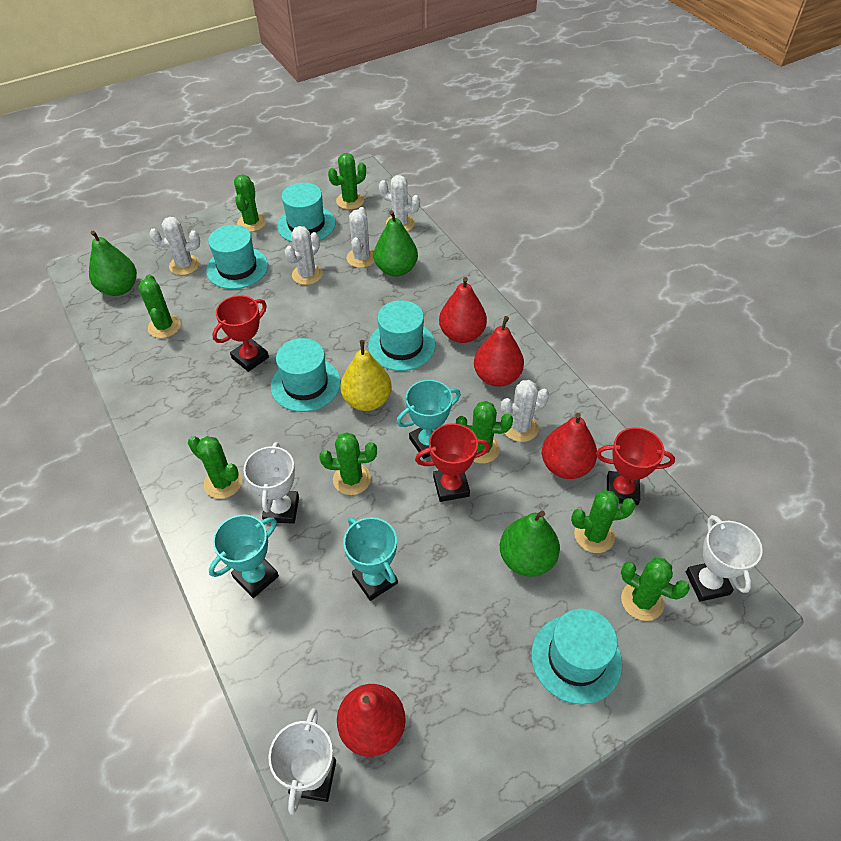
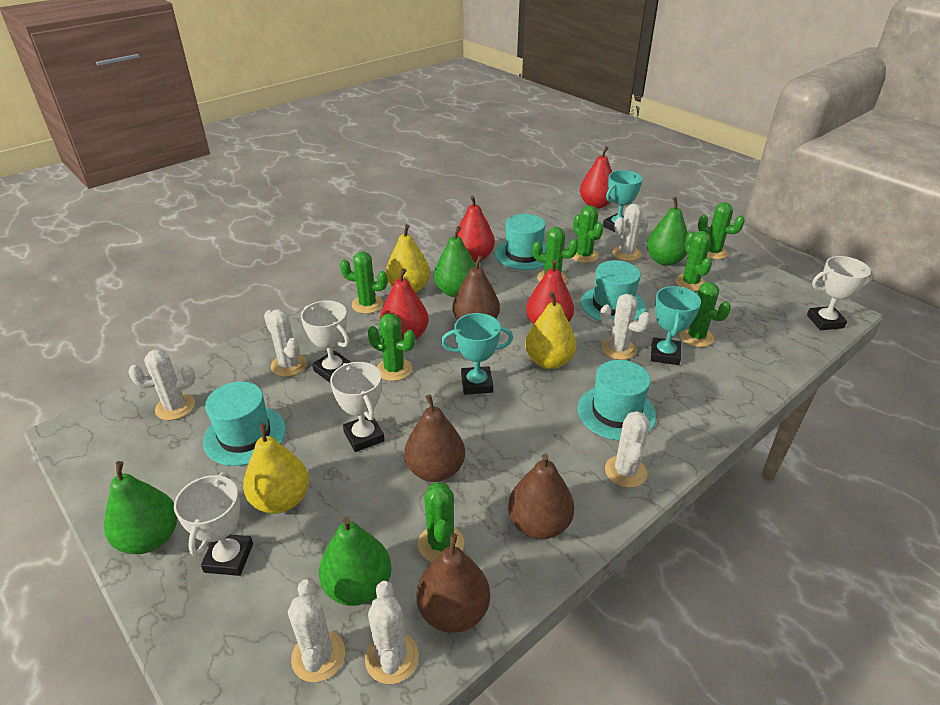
brown pear: 0 -> 4
green pear: 3 -> 4
red trophy: 3 -> 0
turquoise hat: 5 -> 4
white cactus: 5 -> 7
white trophy: 3 -> 4
yellow pear: 1 -> 3

